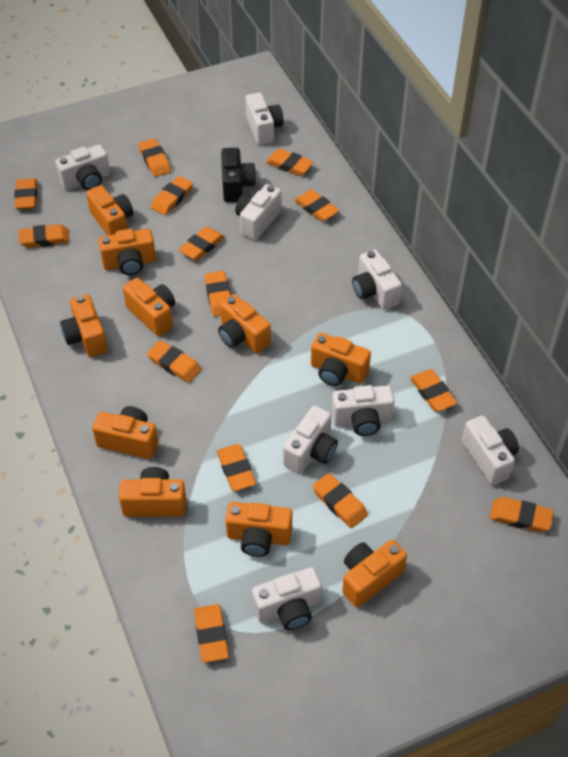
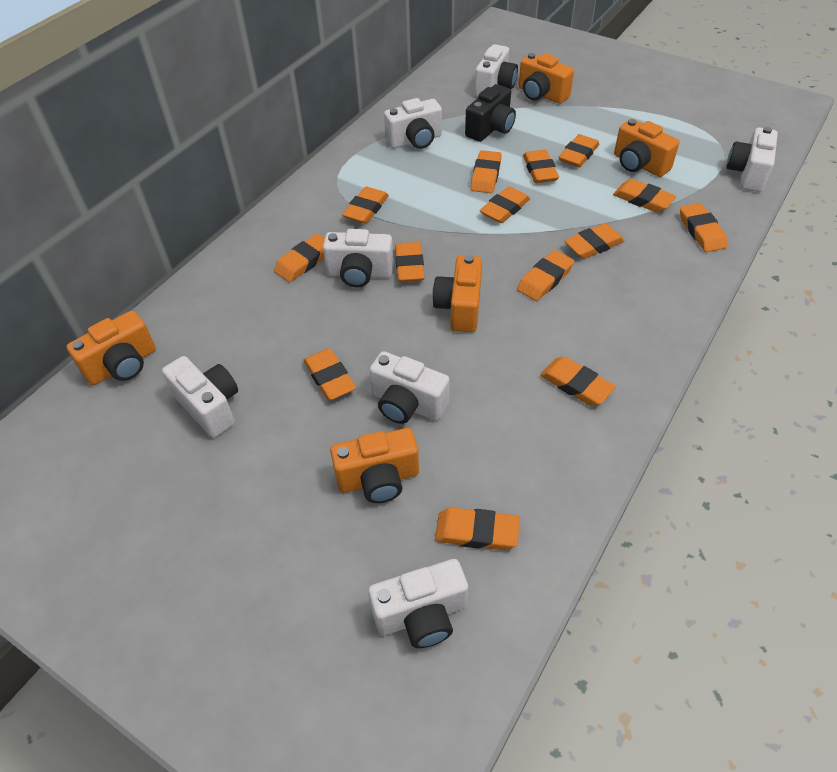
orange camera: 10 -> 5
white camera: 8 -> 7

